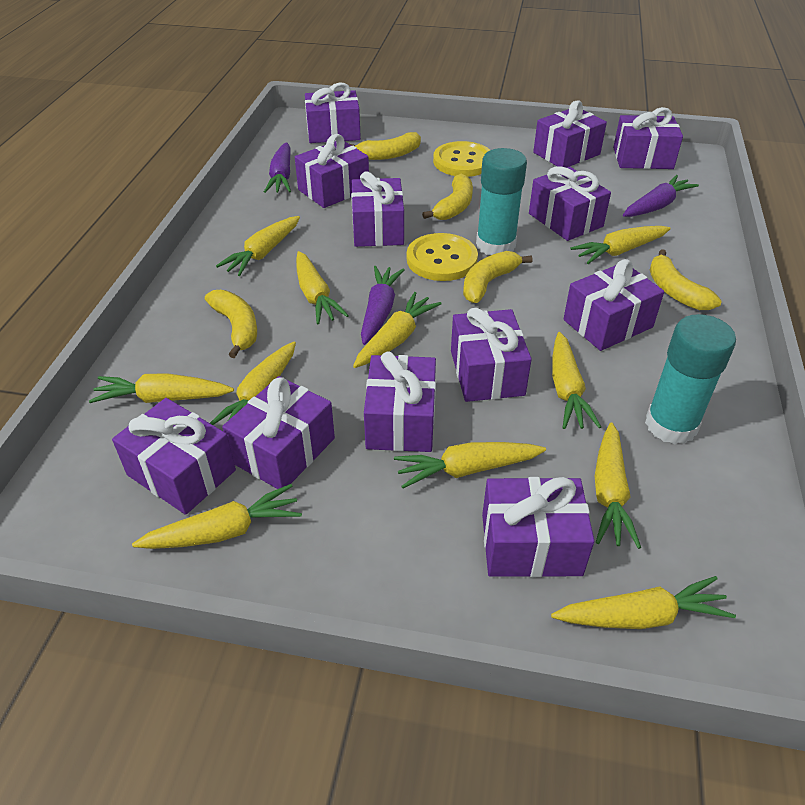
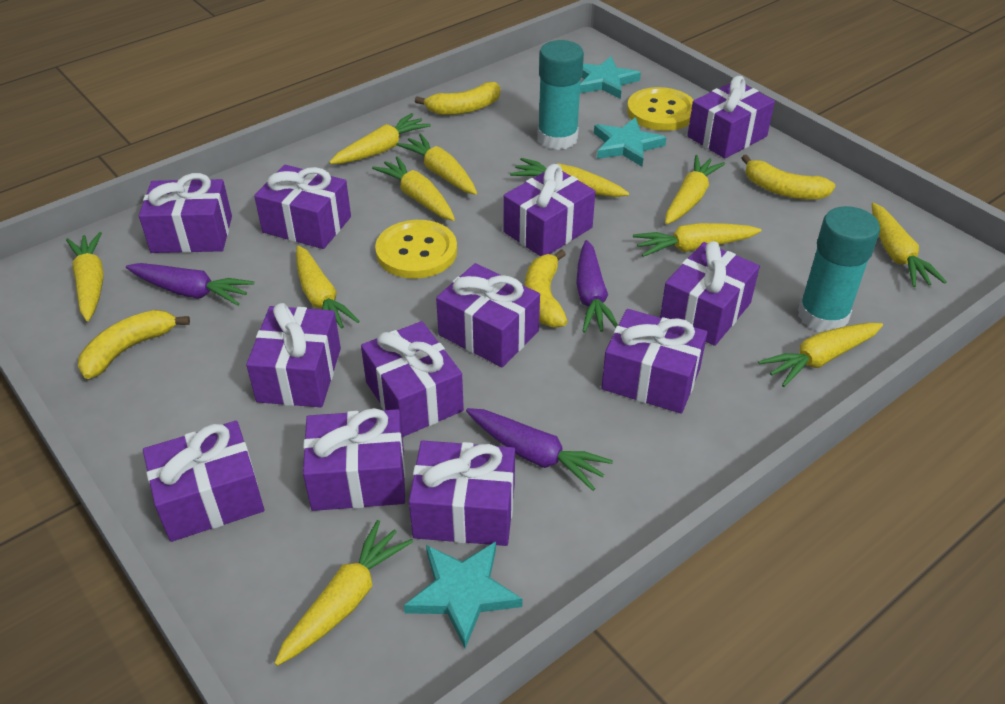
turquoise star: 0 -> 3
yellow banana: 5 -> 4

